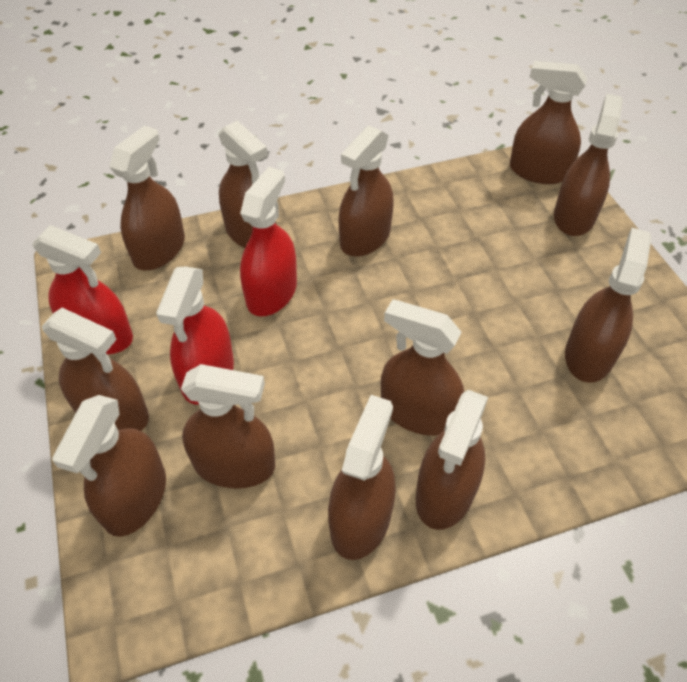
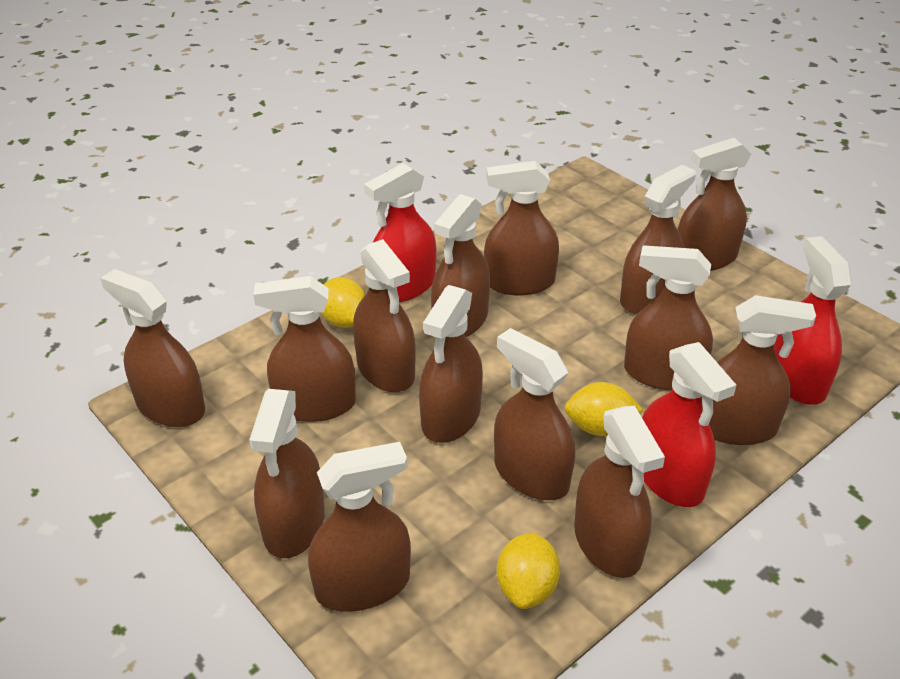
brown spray bottle: 12 -> 14
yellow lemon: 0 -> 3

